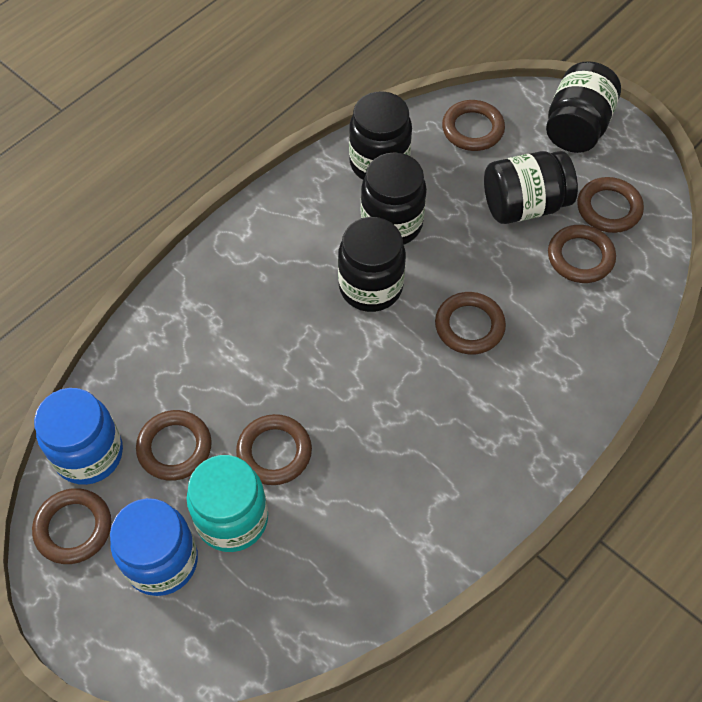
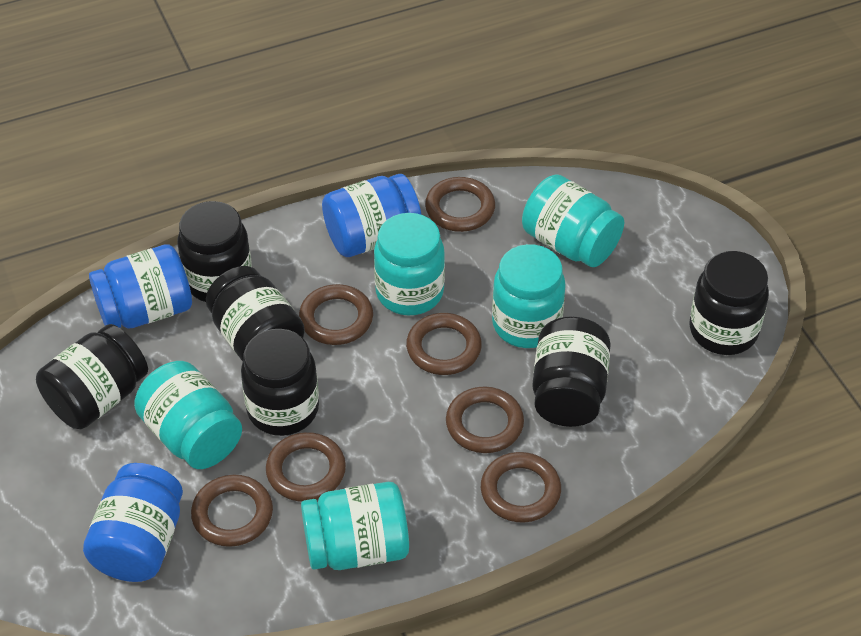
black jar: 5 -> 6
blue jar: 2 -> 3
turquoise jar: 1 -> 5

